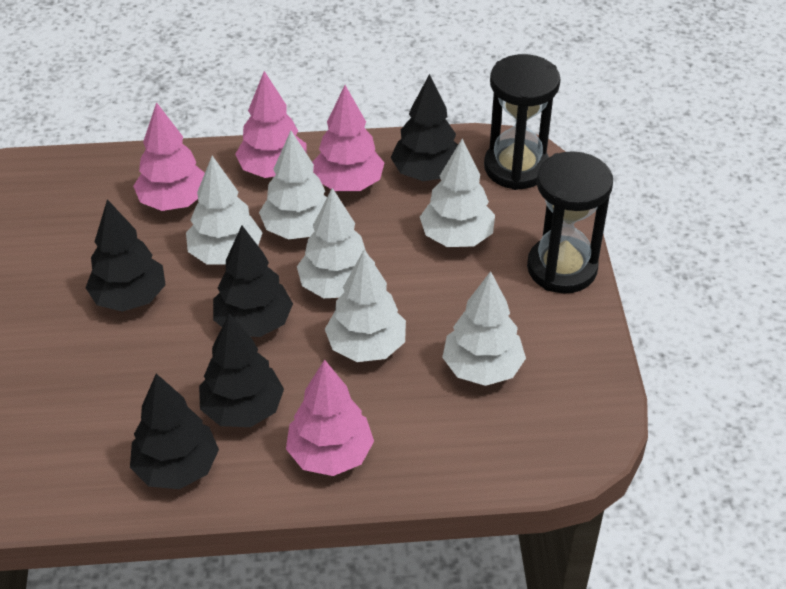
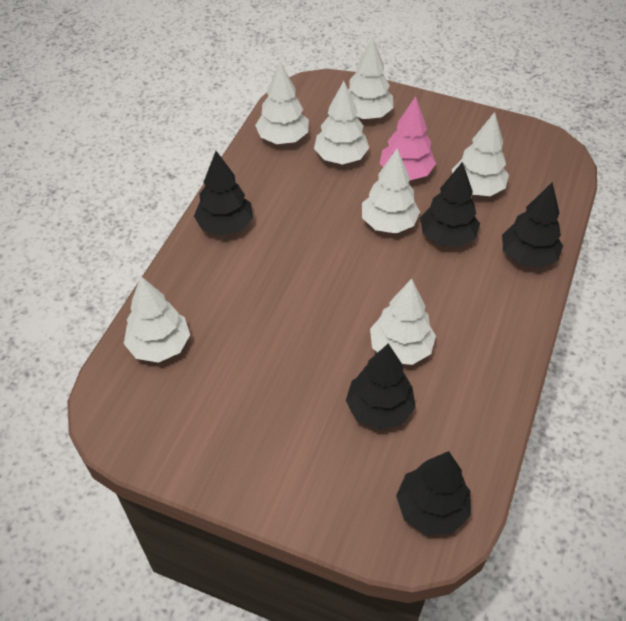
black hourglass: 2 -> 0
pink tree: 4 -> 1
white tree: 6 -> 7

